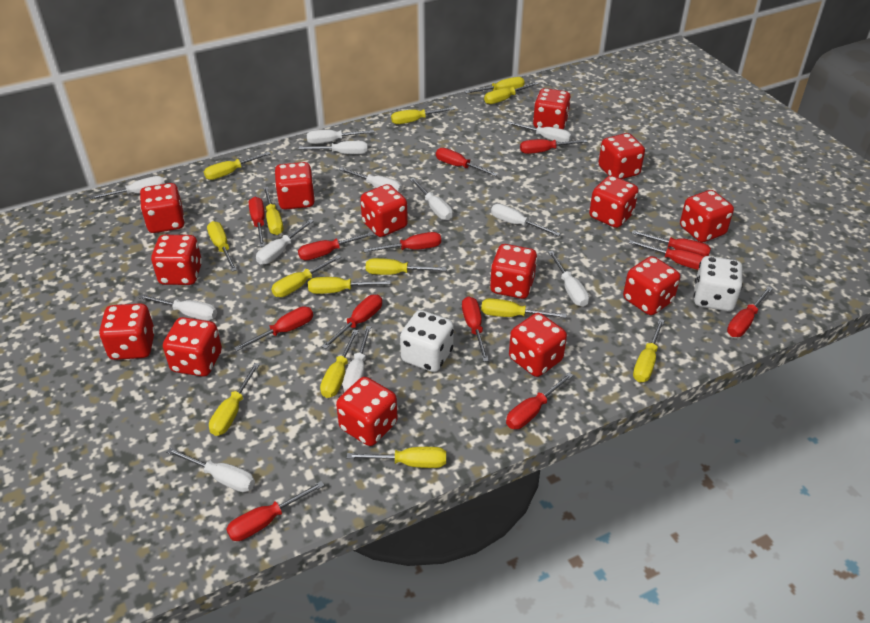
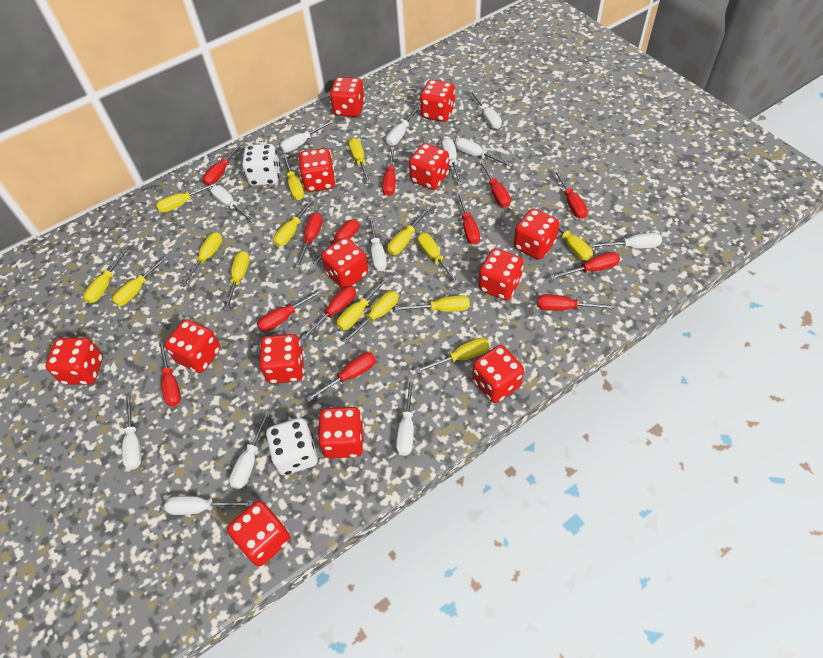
red dice: 14 -> 13
yellow screwdriver: 14 -> 15

